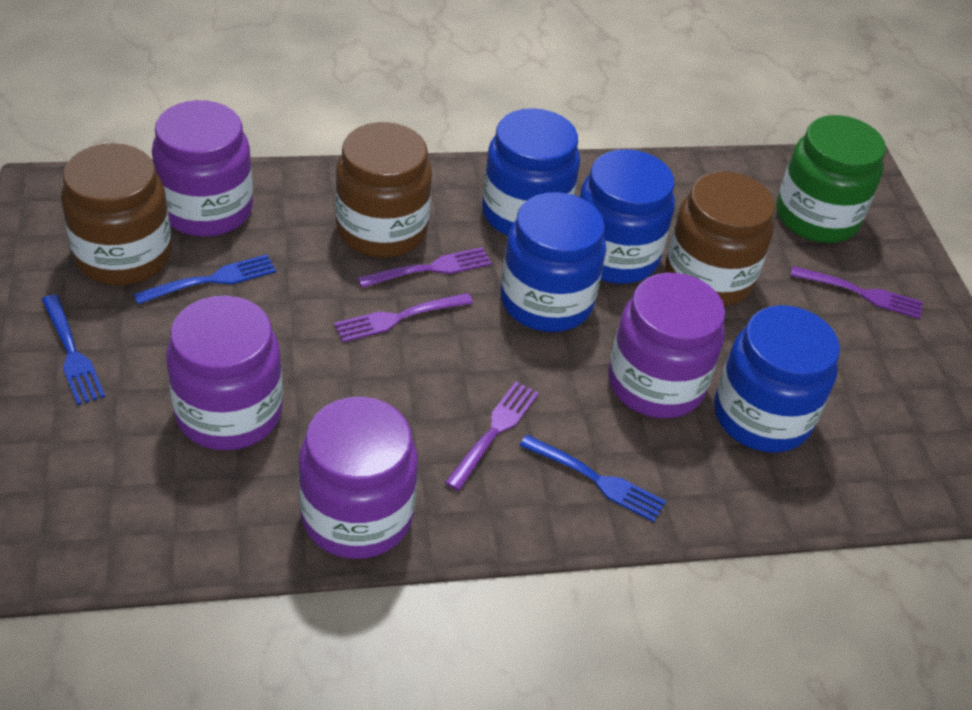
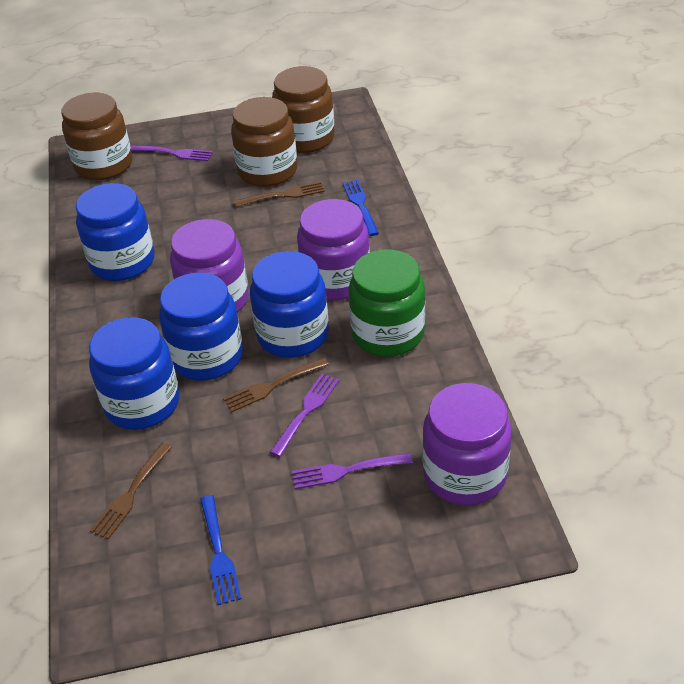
blue fork: 3 -> 2
brown fork: 0 -> 3
purple fork: 4 -> 3
purple jar: 4 -> 3

